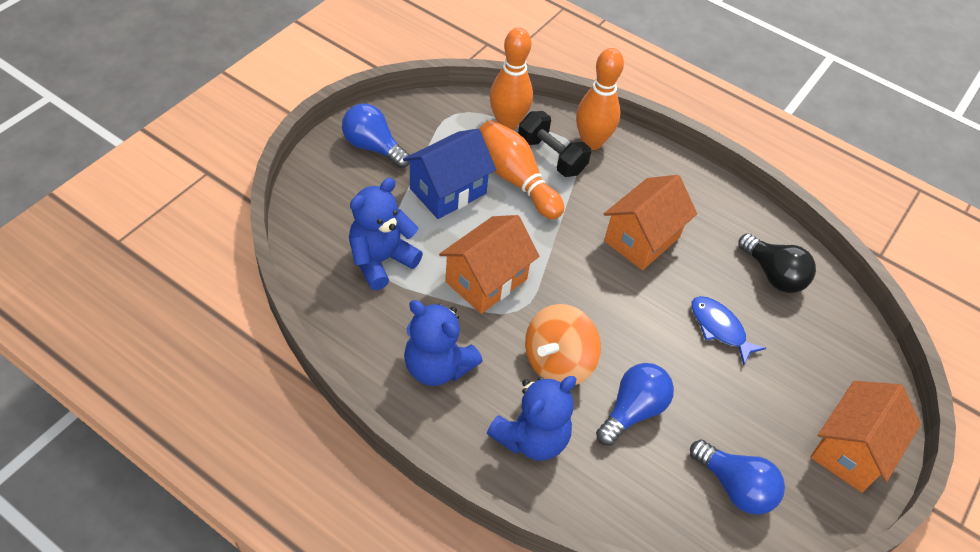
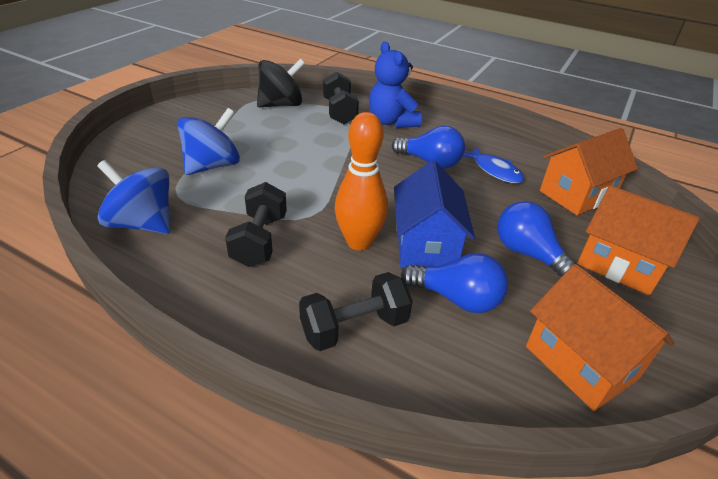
black dumbbell: 1 -> 3
black light bulb: 1 -> 0
black spinning top: 0 -> 1
blue spinning top: 0 -> 2
blue teddy bear: 3 -> 1
orange bowling pin: 3 -> 1
orange spinning top: 1 -> 0

